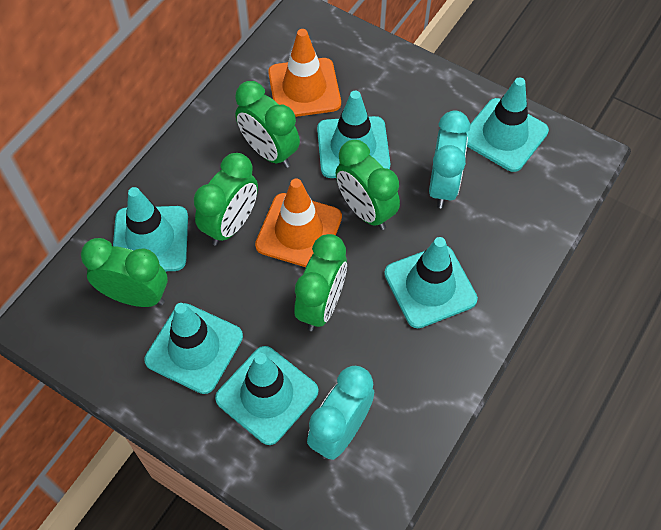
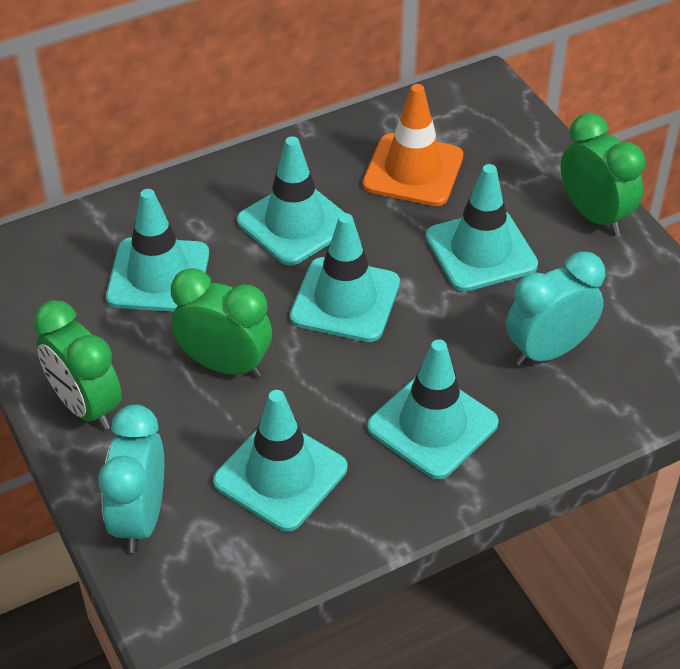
green clock: 5 -> 3
orange traffic cone: 2 -> 1

